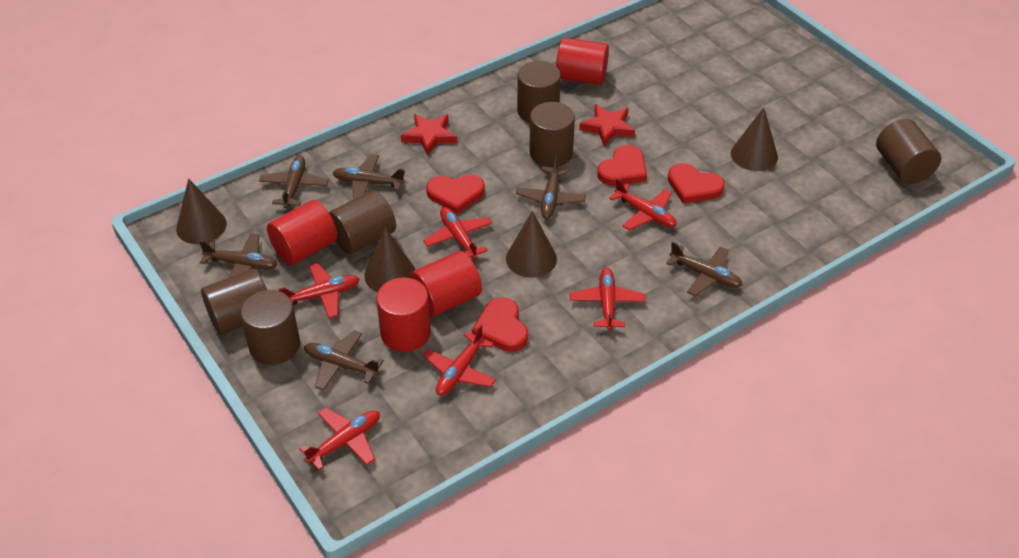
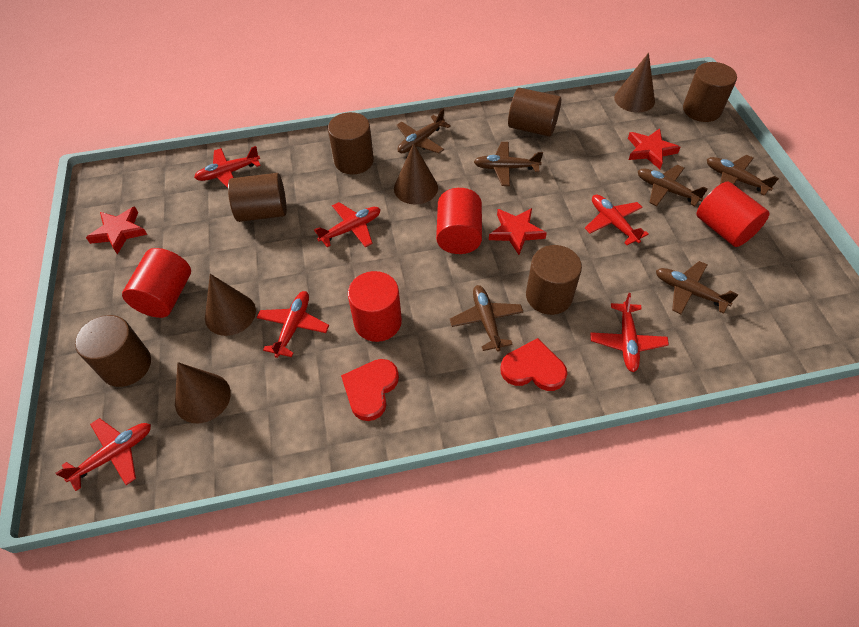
red heart: 4 -> 2
red star: 2 -> 3

